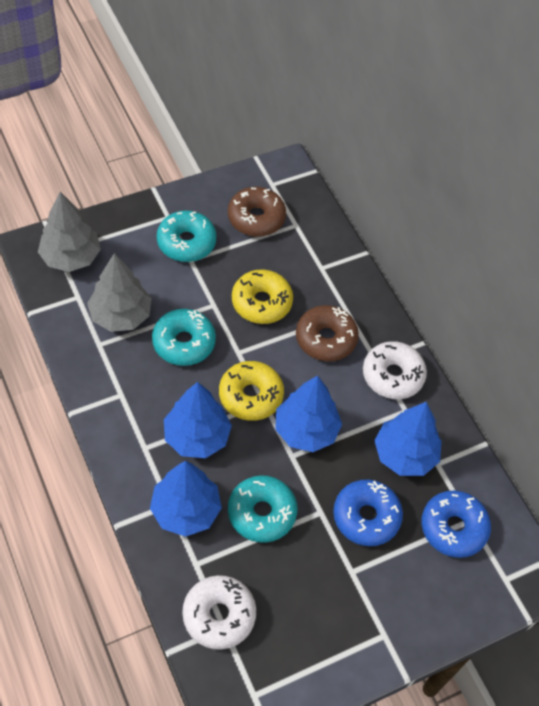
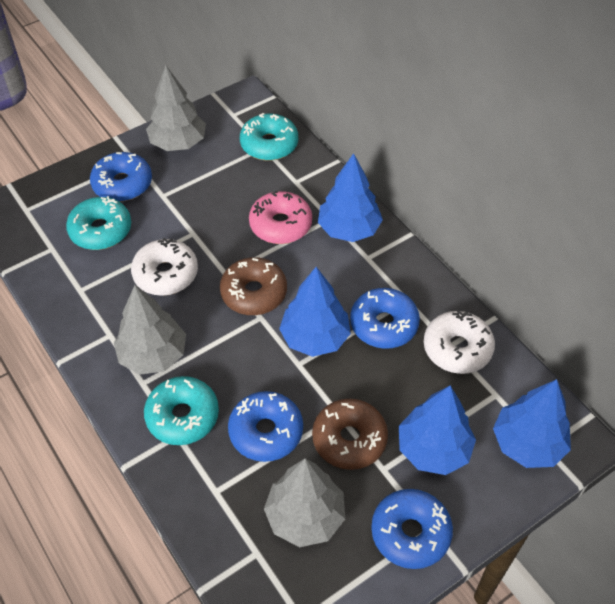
blue donut: 2 -> 4
grey tree: 2 -> 3
pink donut: 0 -> 1
yellow donut: 2 -> 0

